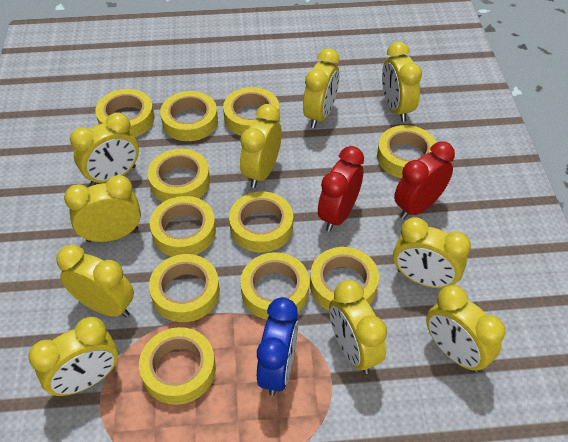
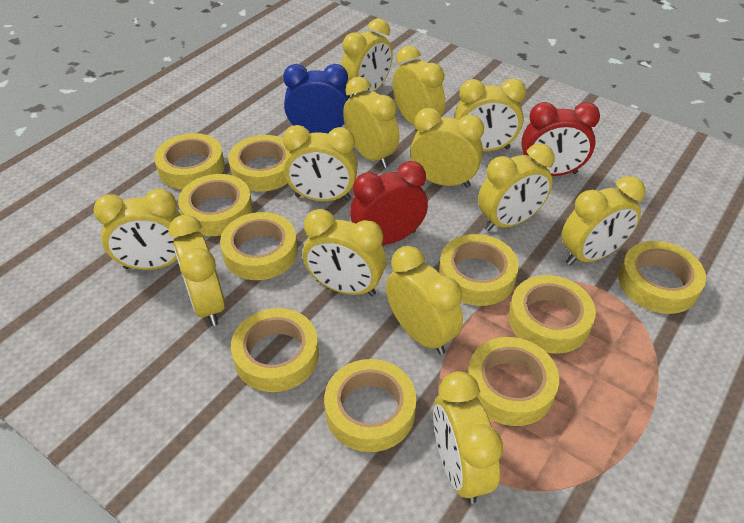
yellow clock: 10 -> 13
yellow tape: 11 -> 10

